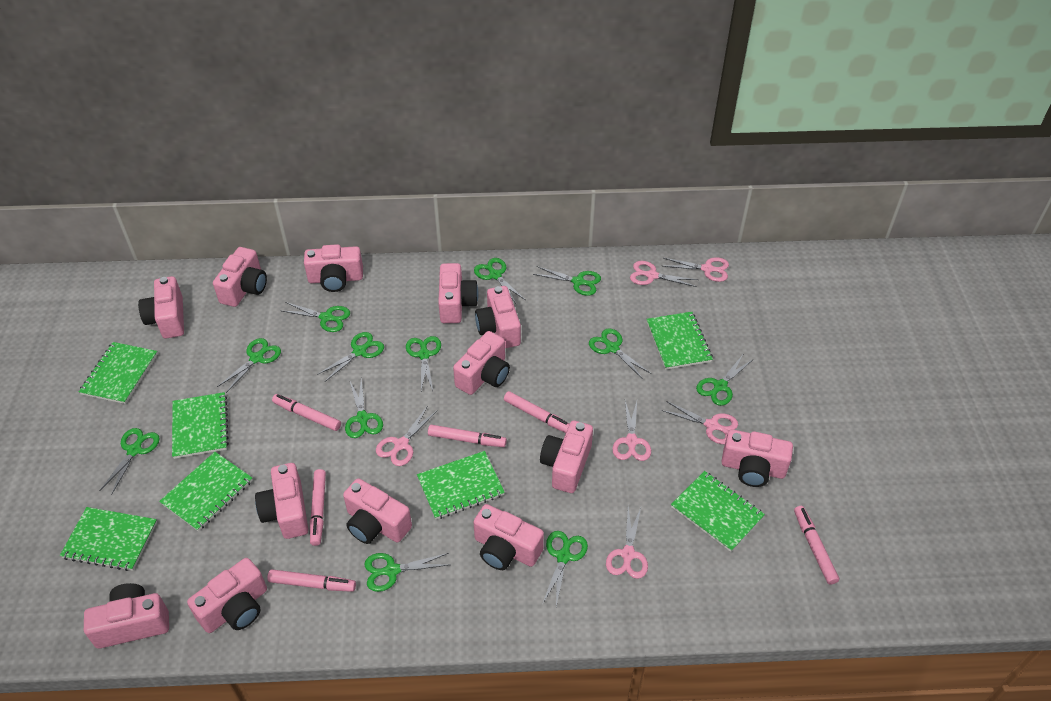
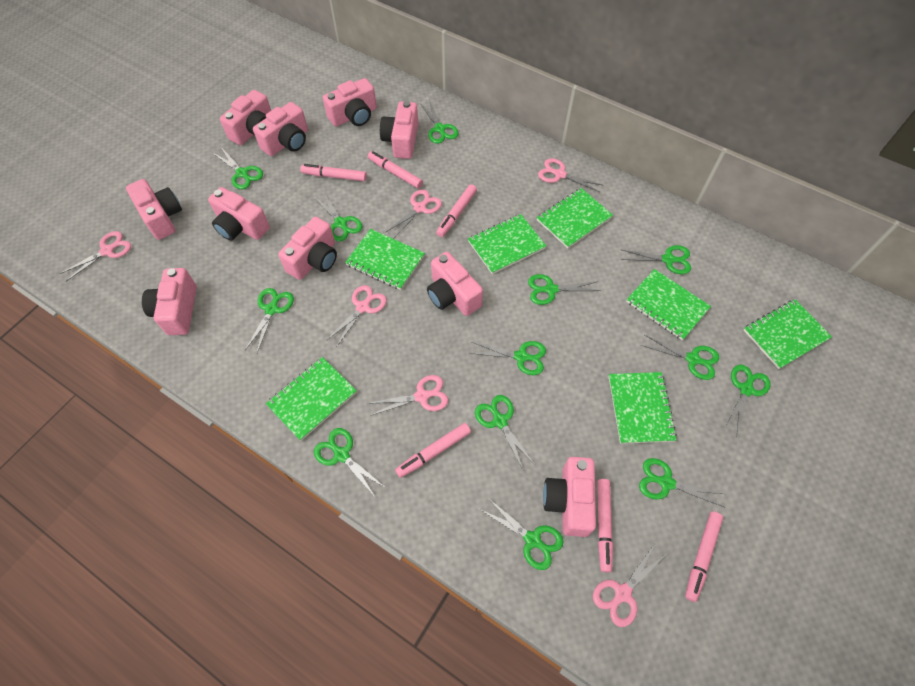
green scissors: 12 -> 13
pink camera: 13 -> 10

